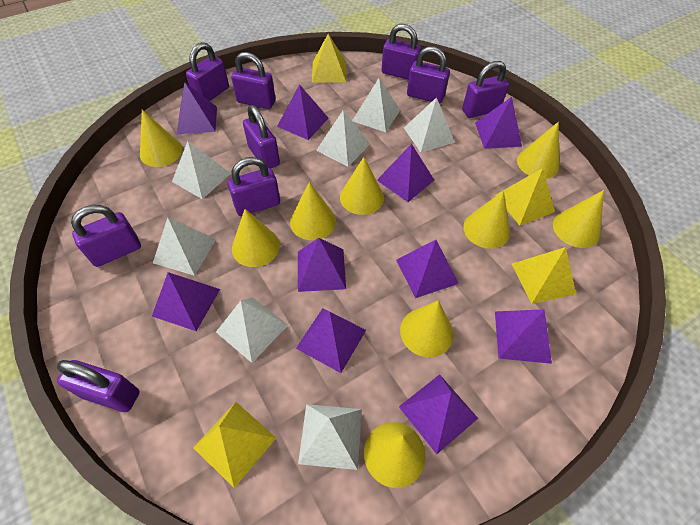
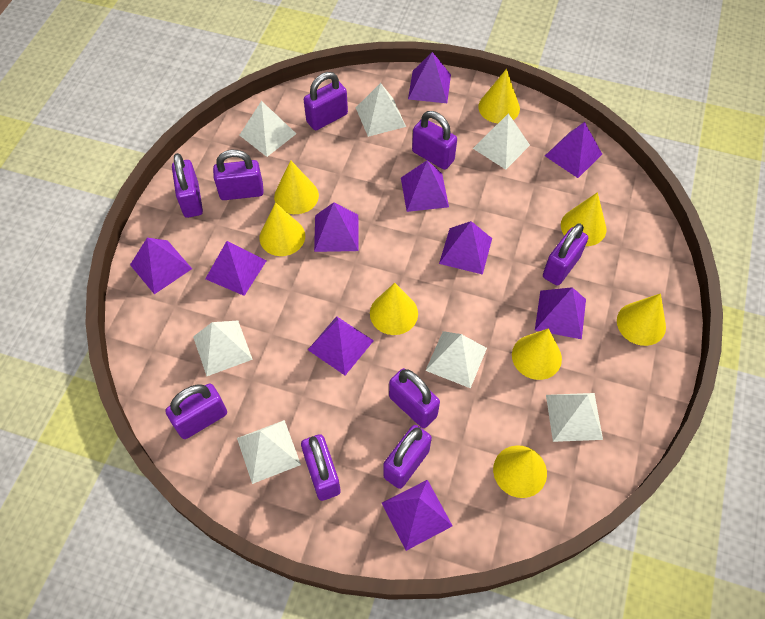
yellow cone: 9 -> 8
yellow pyramid: 4 -> 0

